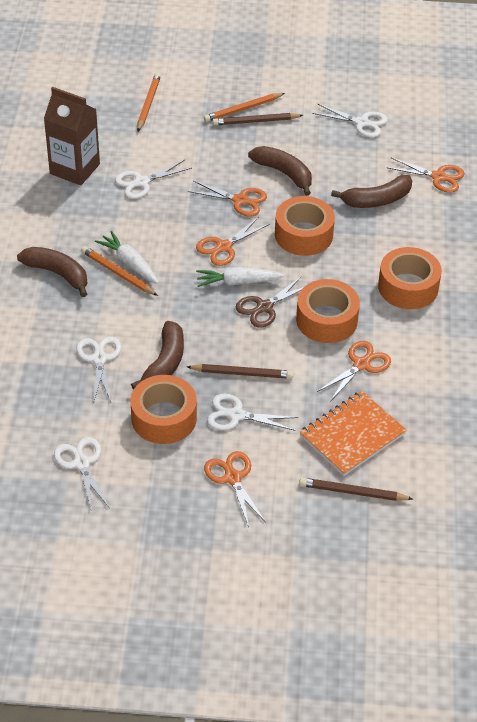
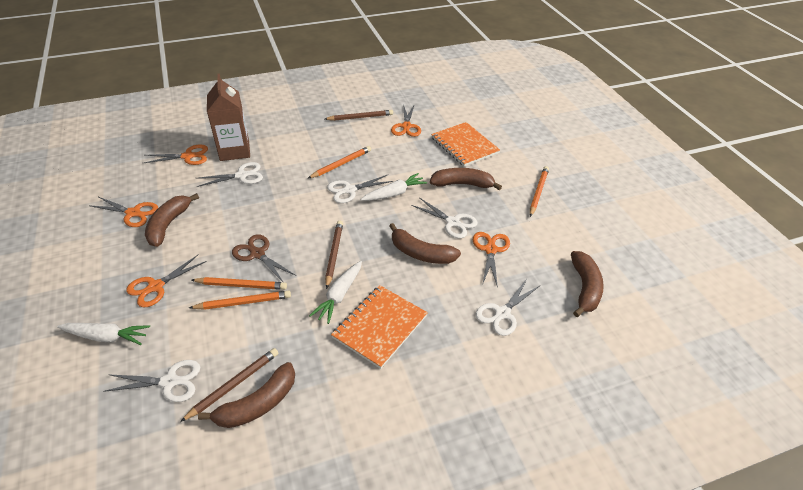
brown banana: 4 -> 5
orange notebook: 1 -> 2
orange pencil: 3 -> 4
orange tape: 4 -> 0
white carrot: 2 -> 3

